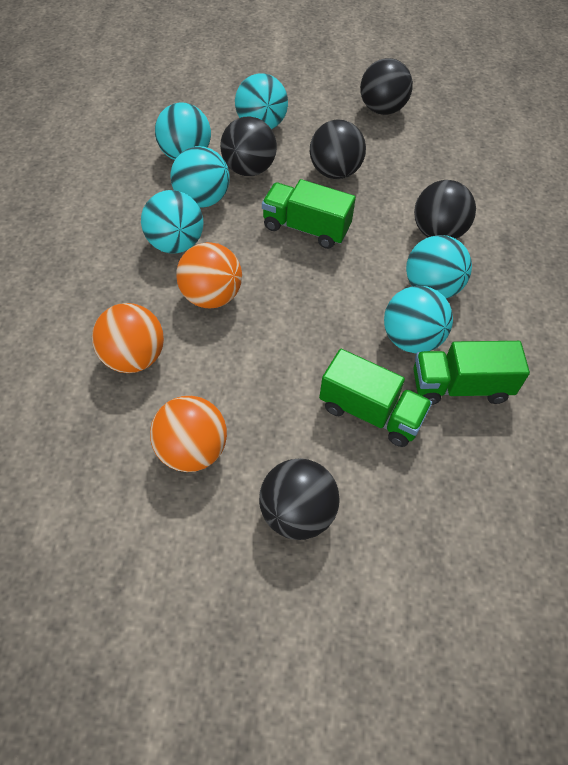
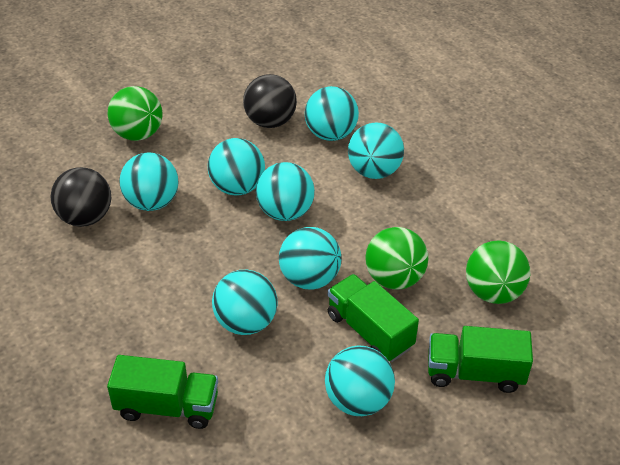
black ball: 5 -> 2
green ball: 0 -> 3
orange ball: 3 -> 0
turquoise ball: 6 -> 8

